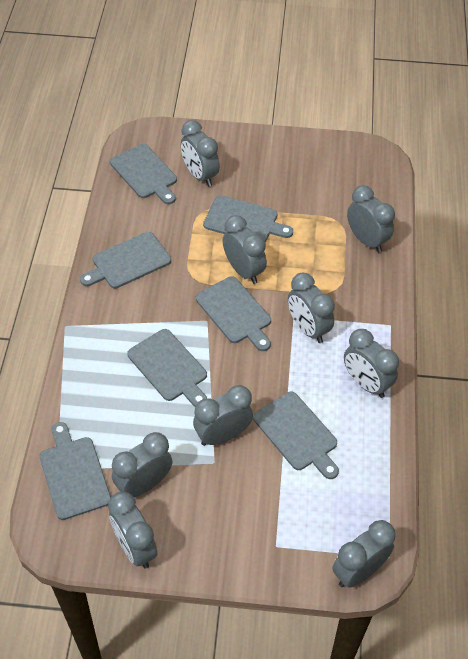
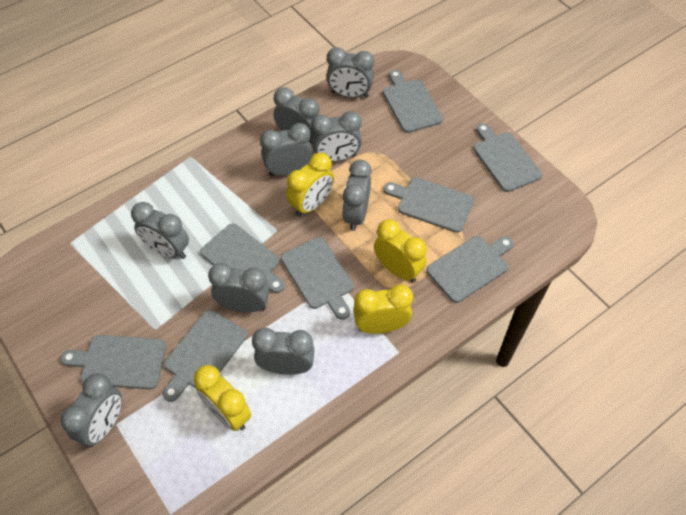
grey cutting board: 7 -> 8
yellow clock: 0 -> 4

